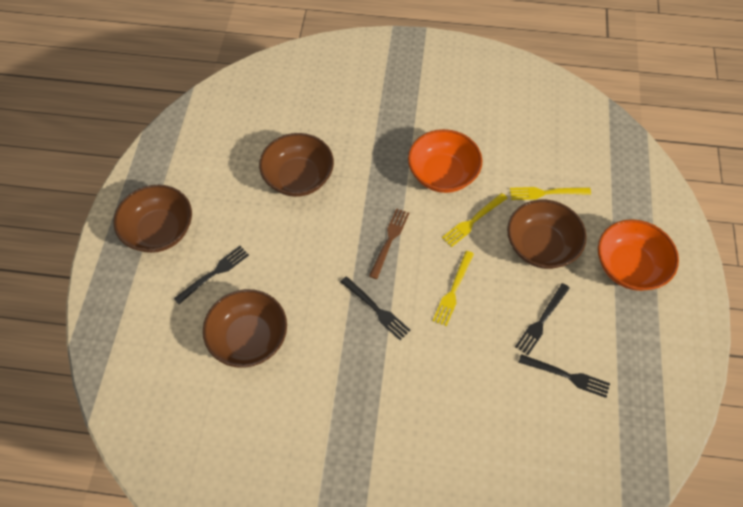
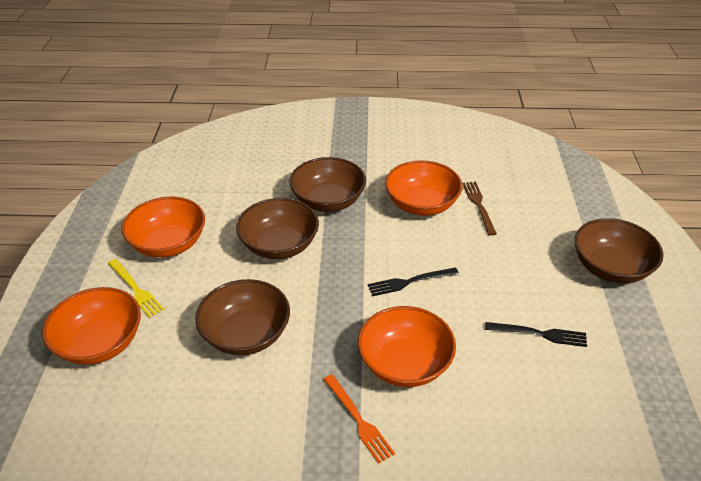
black fork: 4 -> 2
orange bowl: 2 -> 4
orange fork: 0 -> 1
yellow fork: 3 -> 1

